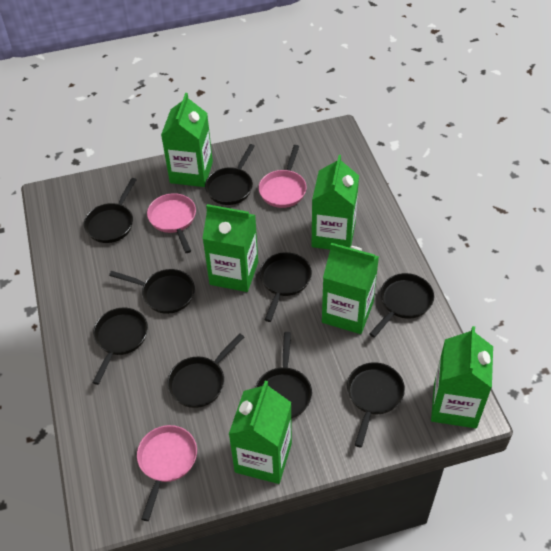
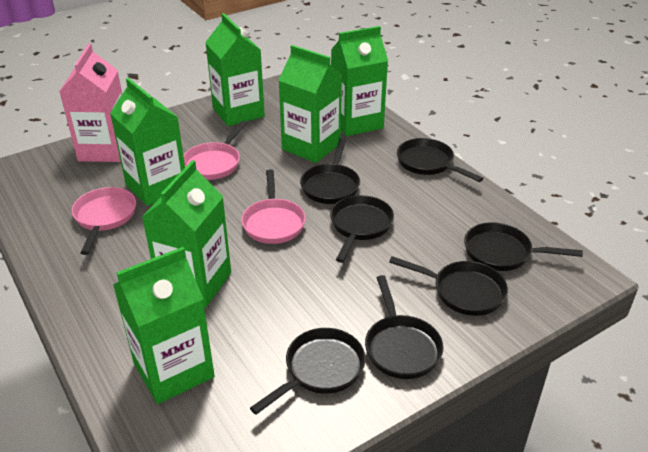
black pan: 9 -> 7
pink carton: 0 -> 1

